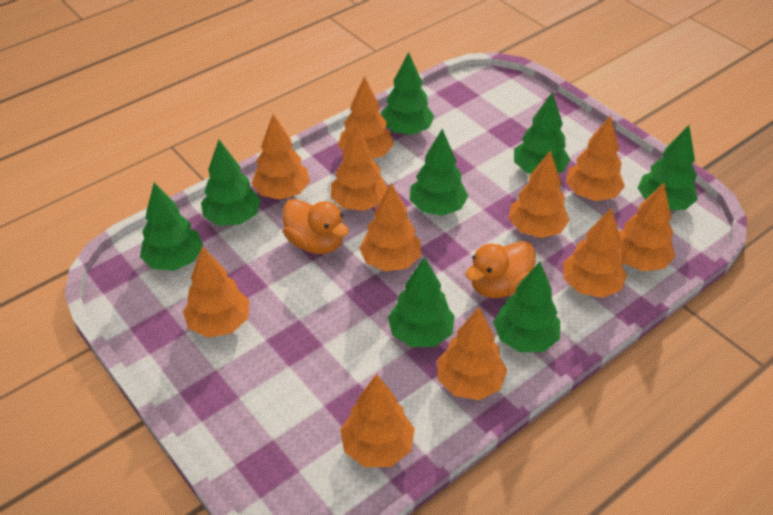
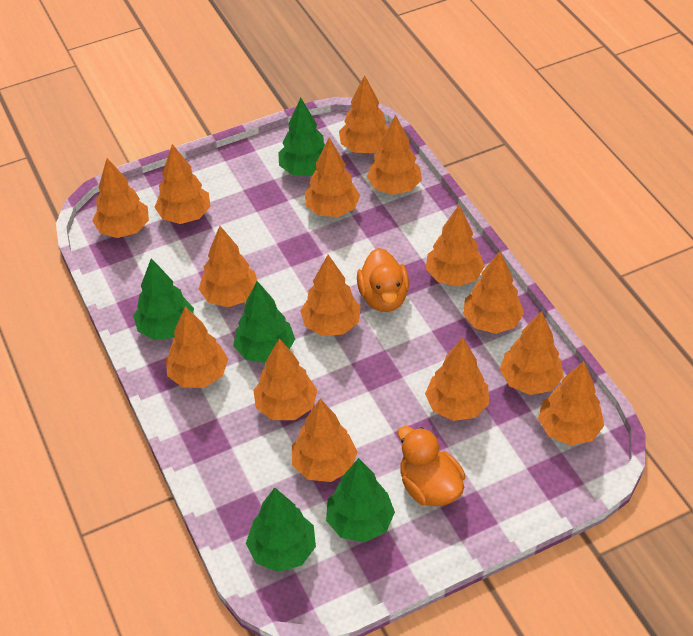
green tree: 8 -> 5
orange tree: 11 -> 15

